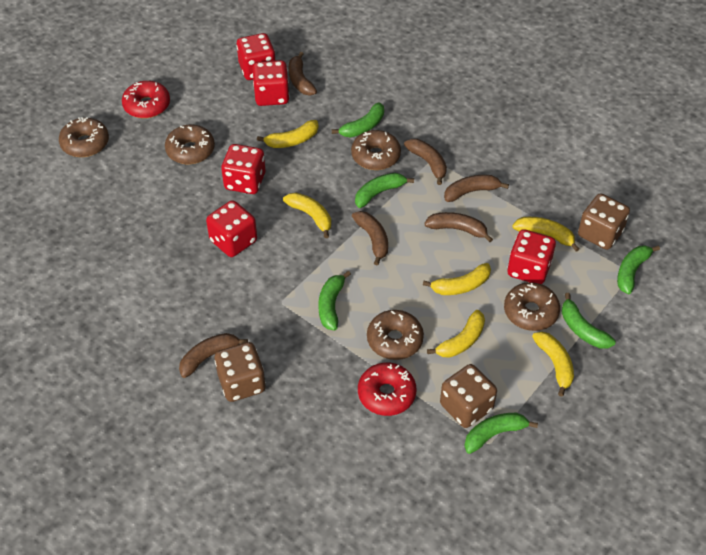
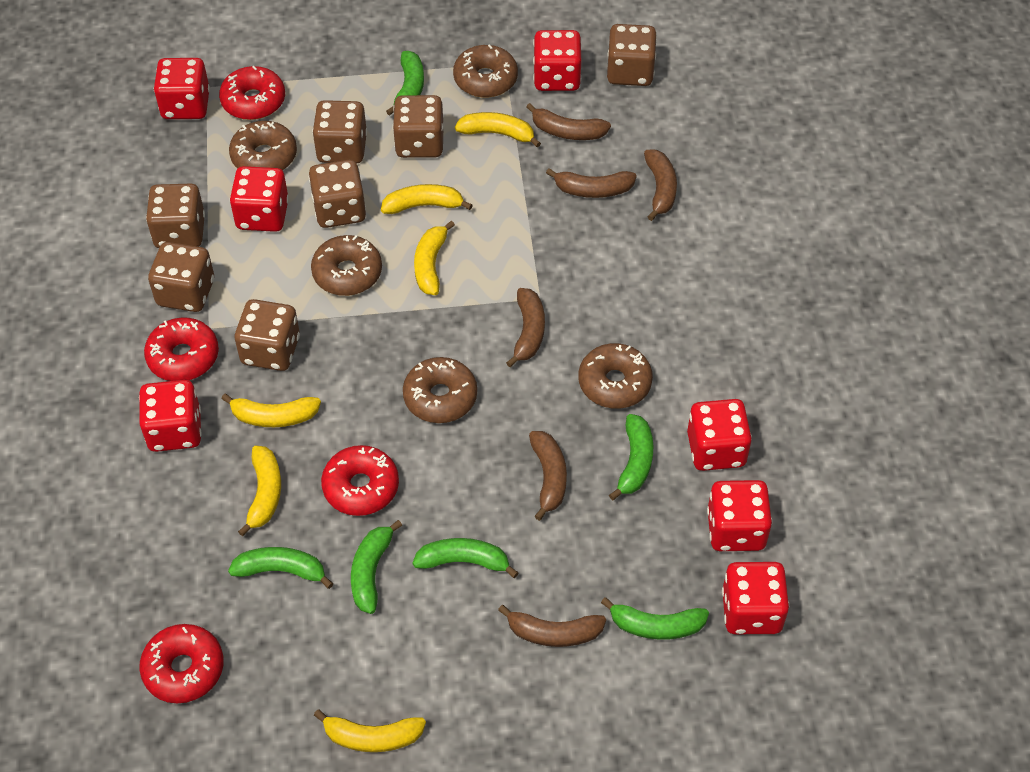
brown dice: 3 -> 7
red dice: 5 -> 7
red donut: 2 -> 4

